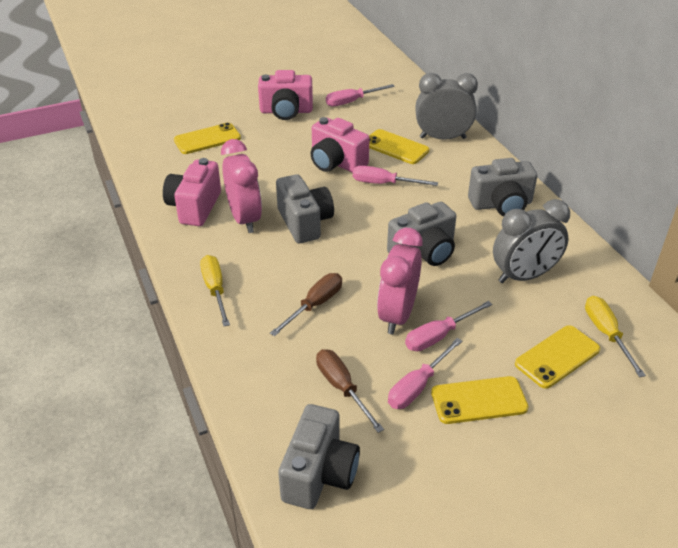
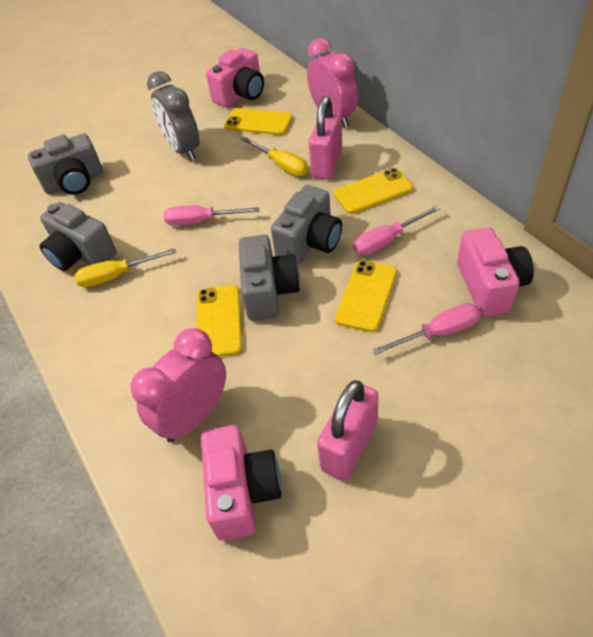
brown screwdriver: 2 -> 0
grey clock: 2 -> 1
pink padlock: 0 -> 2
pink screwdriver: 4 -> 3

